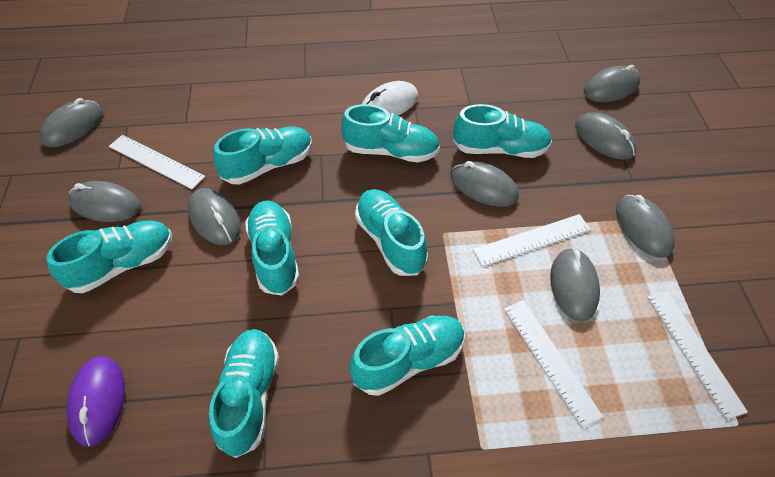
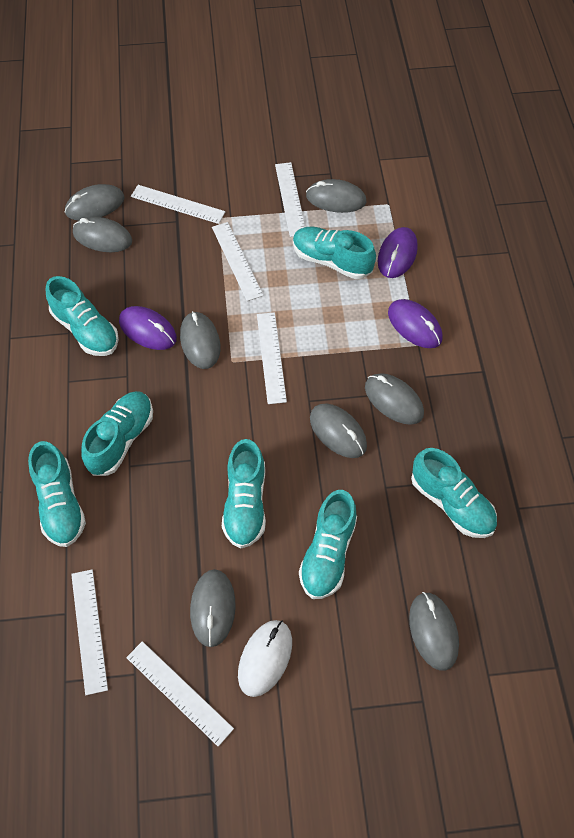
purple mouse: 1 -> 3
turquoise shoe: 8 -> 7
white ruler: 4 -> 6

